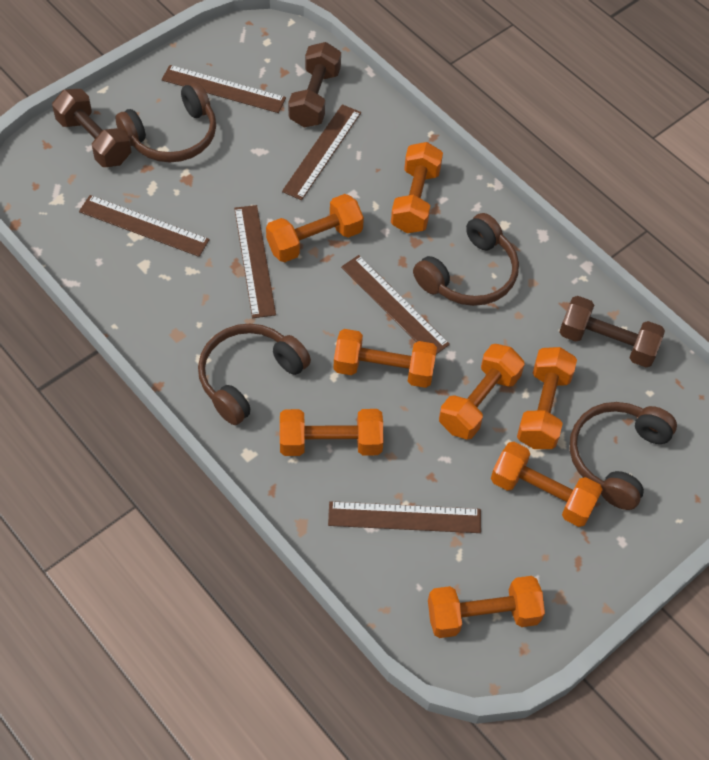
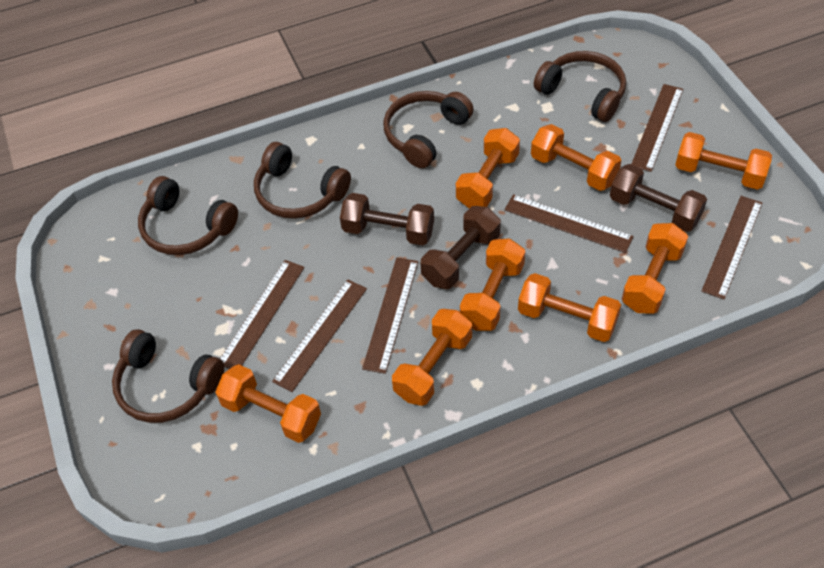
brown headphones: 4 -> 5

